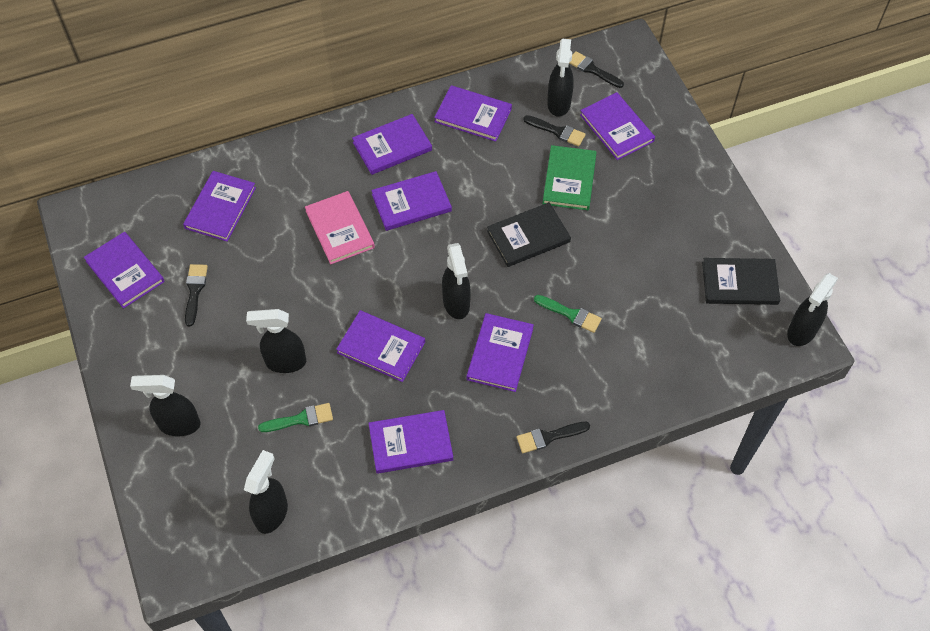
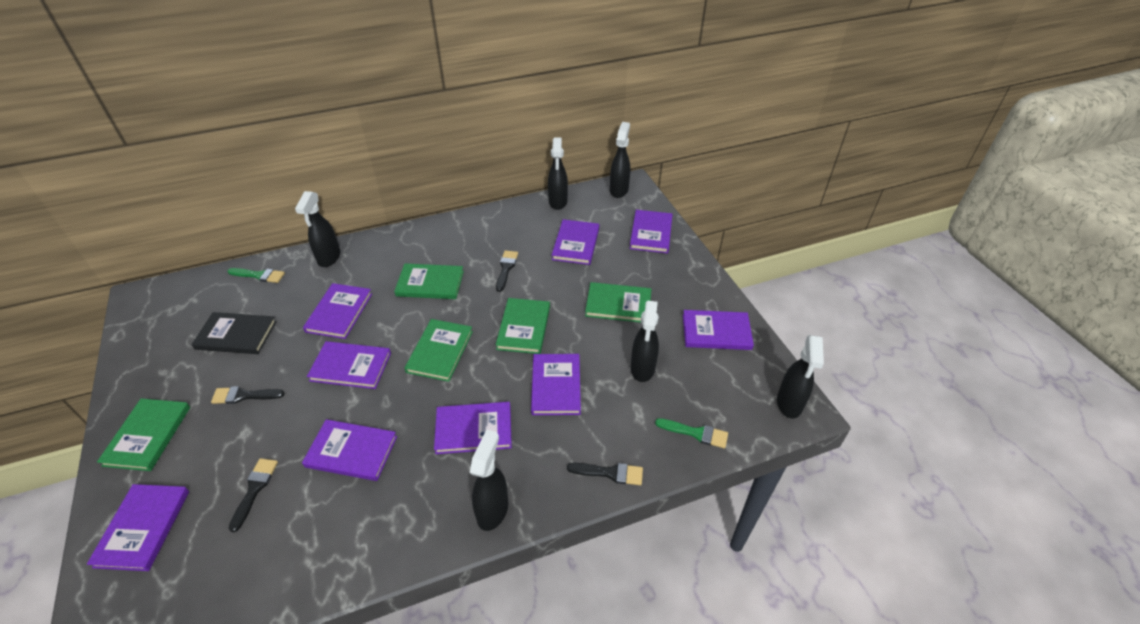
black book: 2 -> 1
green book: 1 -> 5
pink book: 1 -> 0

